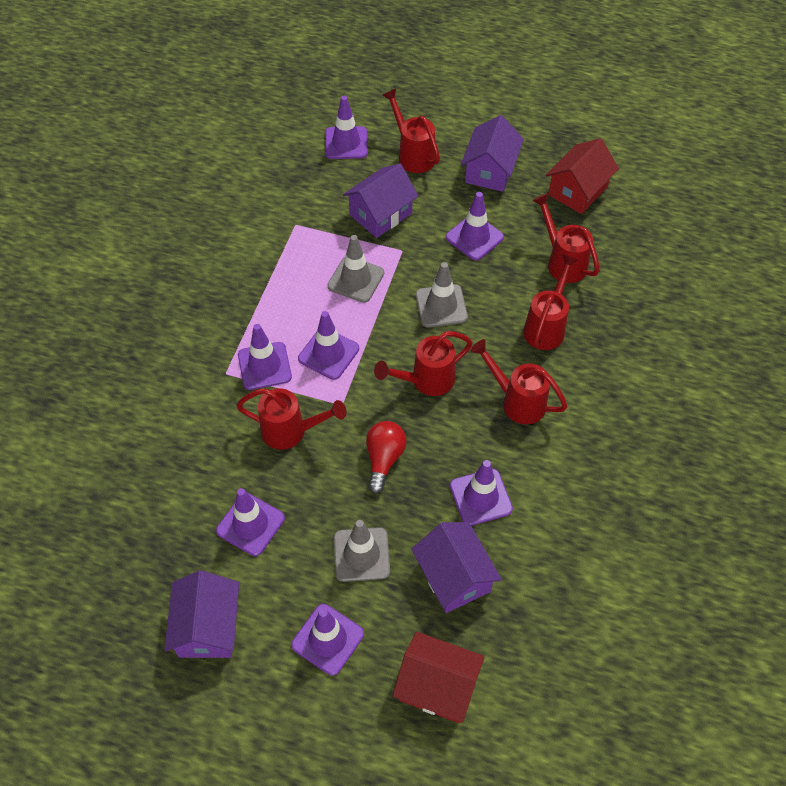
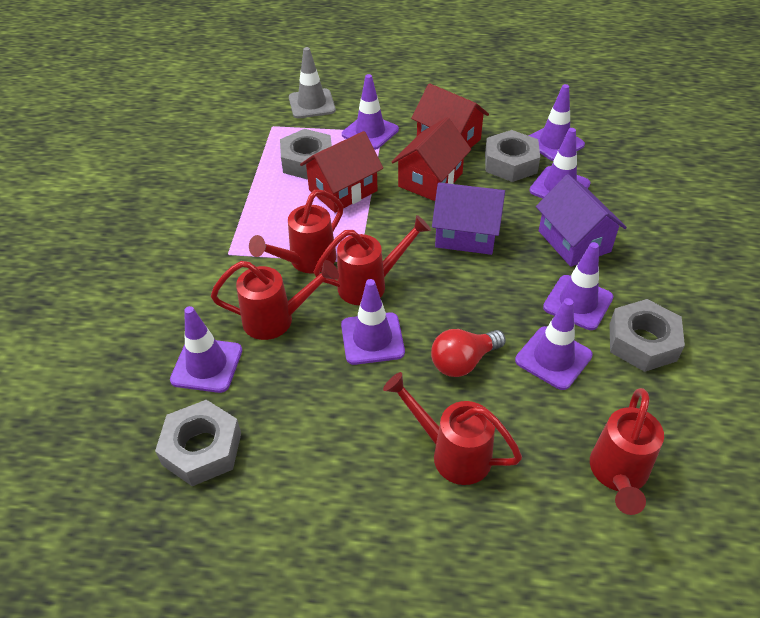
grey nut: 0 -> 4
grey traffic cone: 3 -> 1
purple house: 4 -> 2
red house: 2 -> 3
red watering can: 6 -> 5

